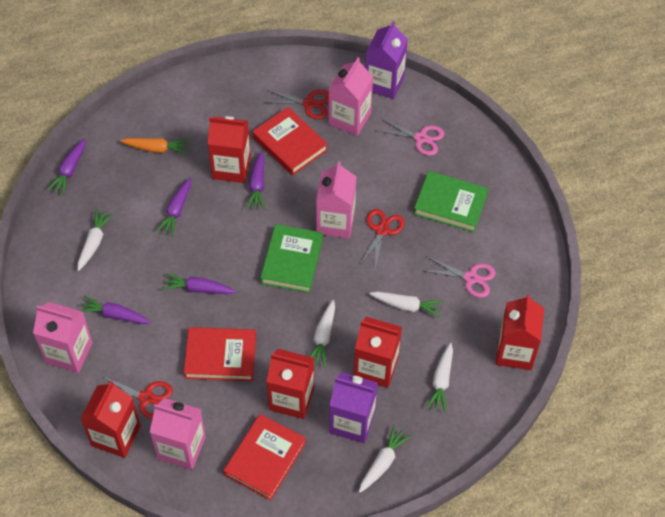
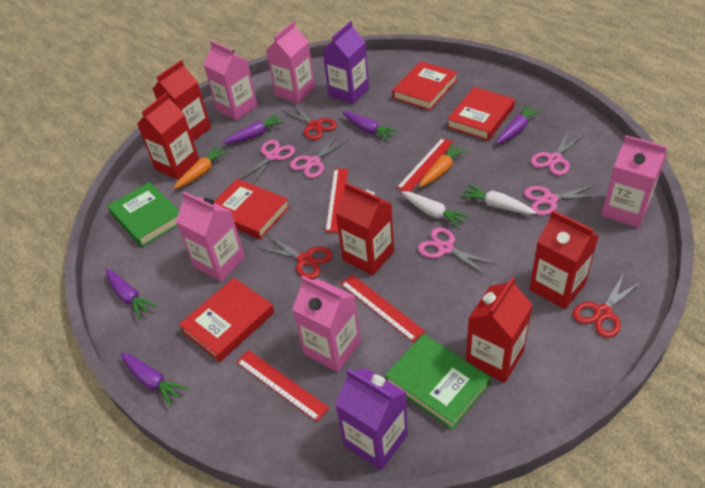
orange carrot: 1 -> 2
pink carton: 4 -> 5
pink scissors: 2 -> 5
red book: 3 -> 4
red ruler: 0 -> 4
white carrot: 5 -> 2

